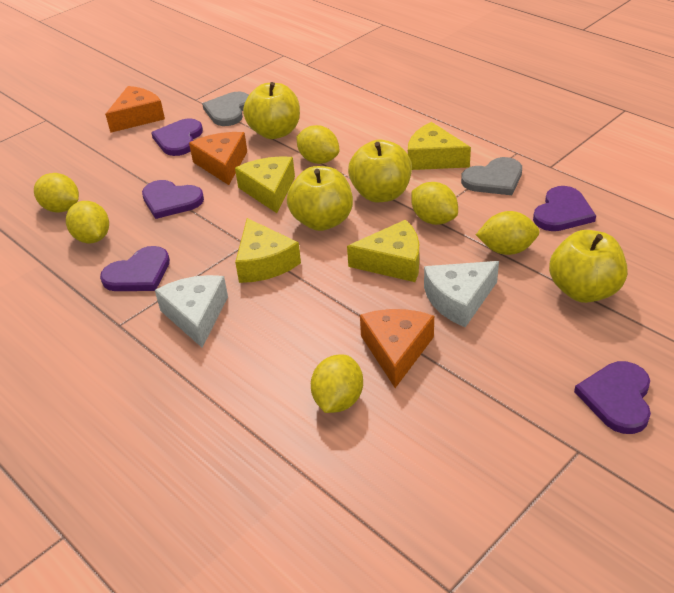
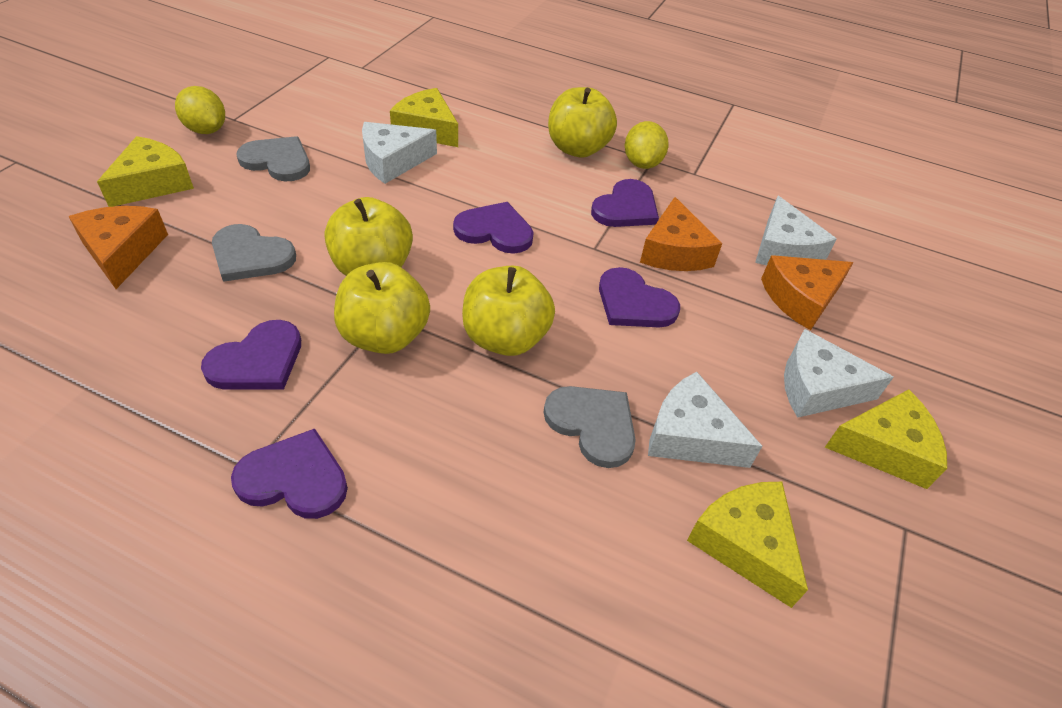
grey heart: 2 -> 3
white cheese: 2 -> 4
yellow lemon: 6 -> 2

